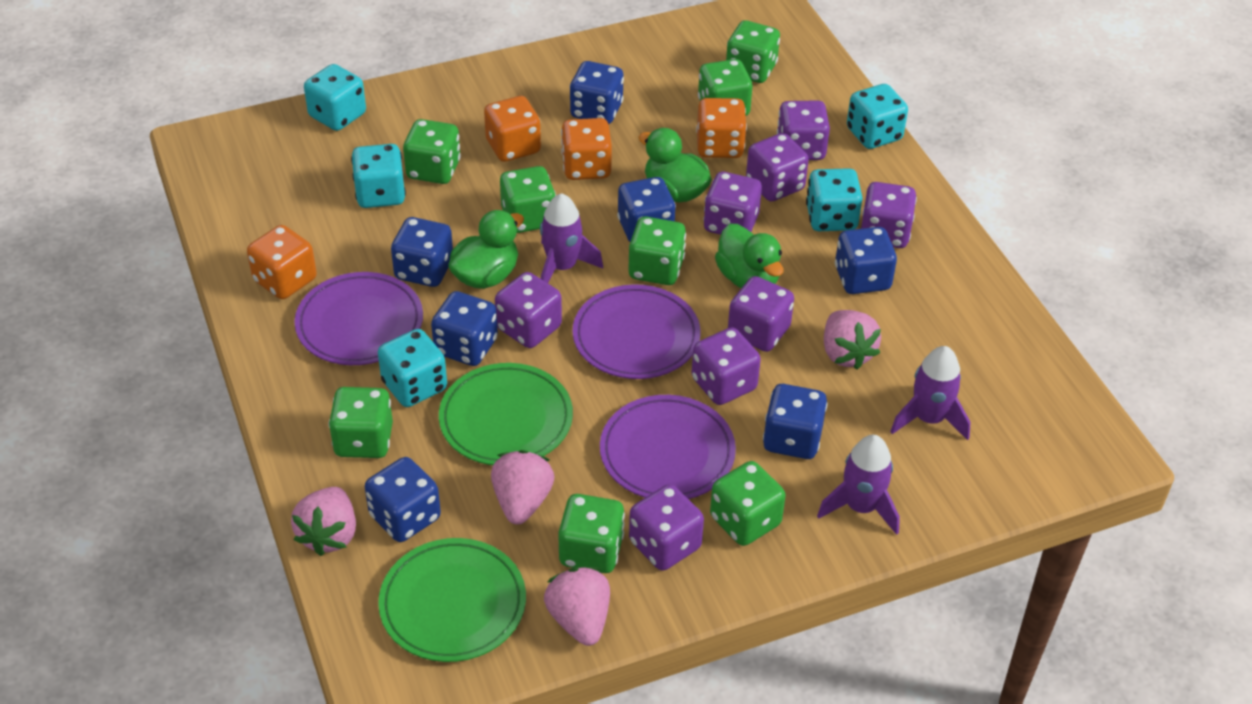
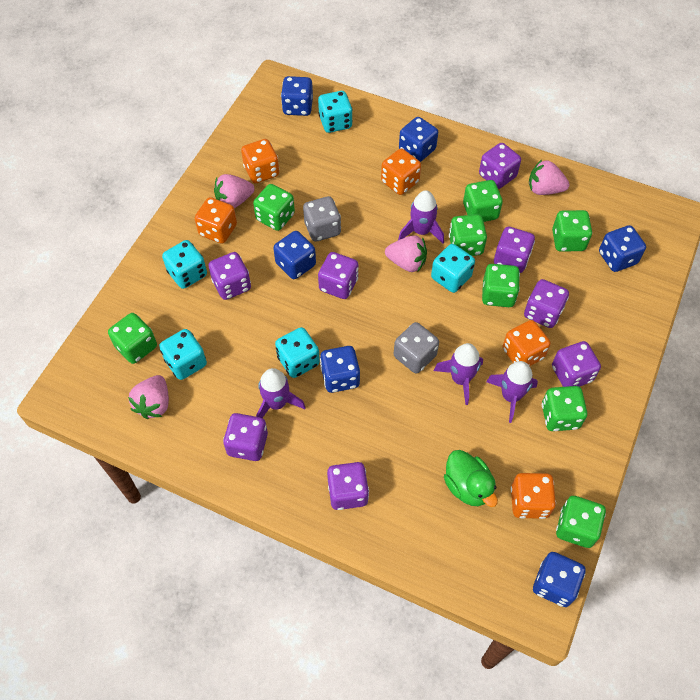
blue dice: 7 -> 6
green duck: 3 -> 1
green plate: 2 -> 0
grey dice: 0 -> 2
orange dice: 4 -> 5
purple plate: 3 -> 0
purple rocket: 3 -> 4

